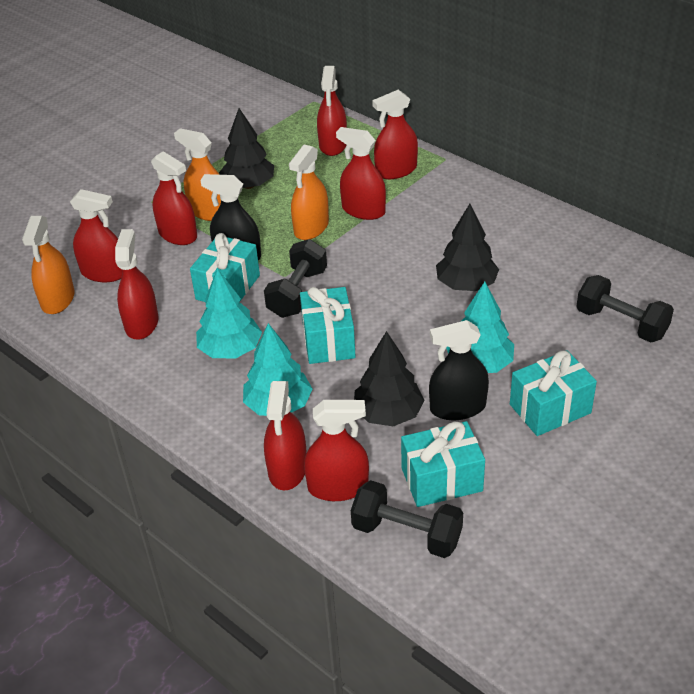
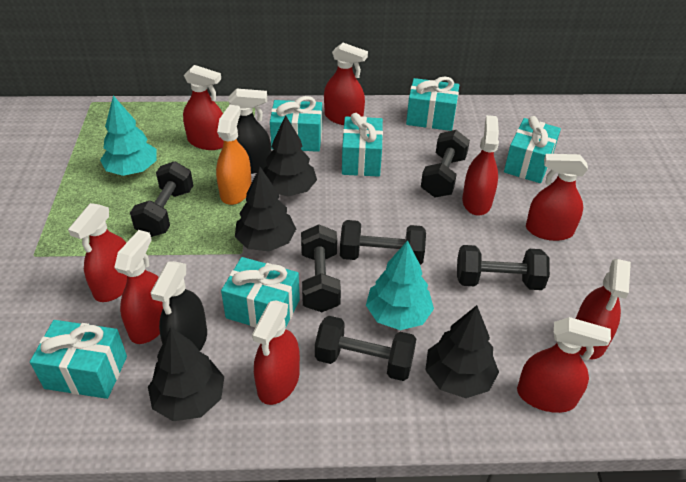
black dumbbell: 3 -> 6
black tree: 3 -> 4
orange spray bottle: 3 -> 1
red spray bottle: 8 -> 9
turquoise gift: 4 -> 6
turquoise tree: 3 -> 2

